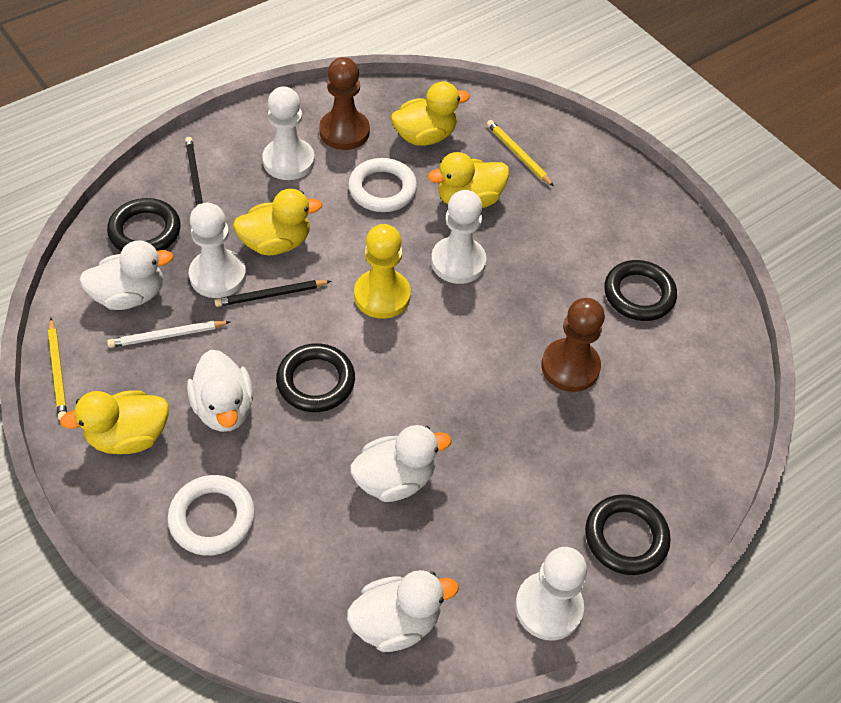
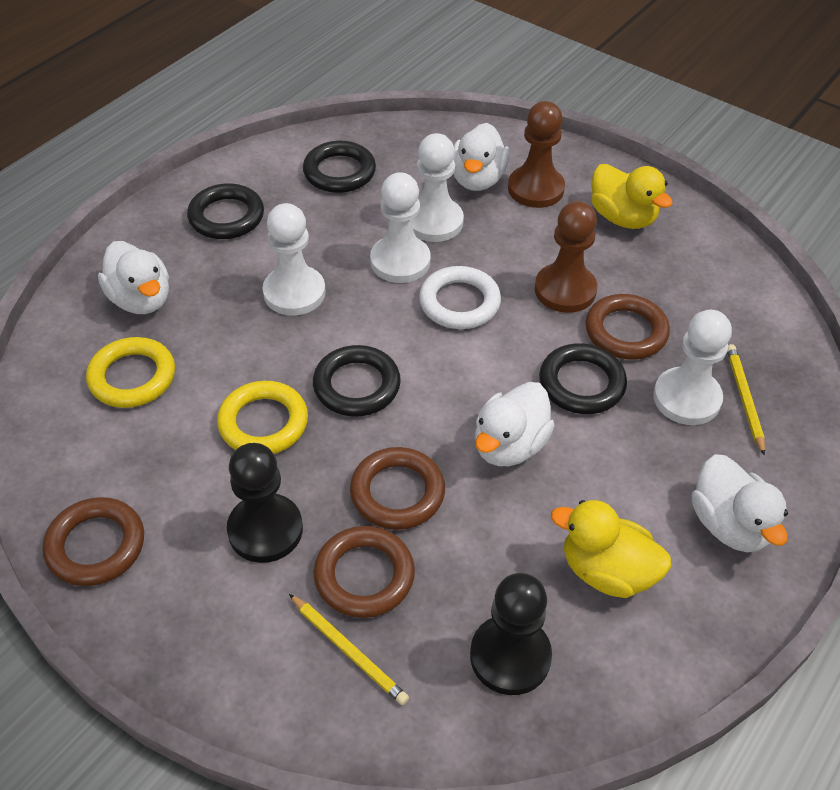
black pawn: 0 -> 2
black pencil: 2 -> 0
brown ring: 0 -> 4
white pencil: 1 -> 0
white ring: 2 -> 1
yellow duck: 4 -> 2
yellow pawn: 1 -> 0
yellow ring: 0 -> 2

